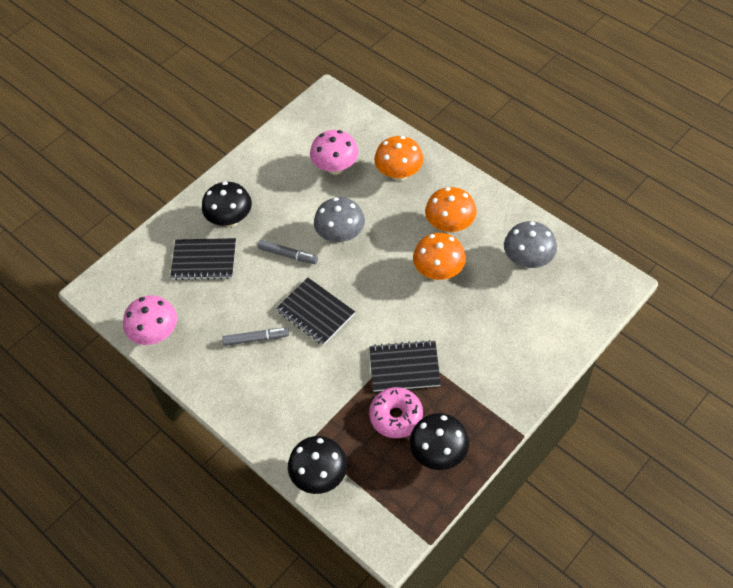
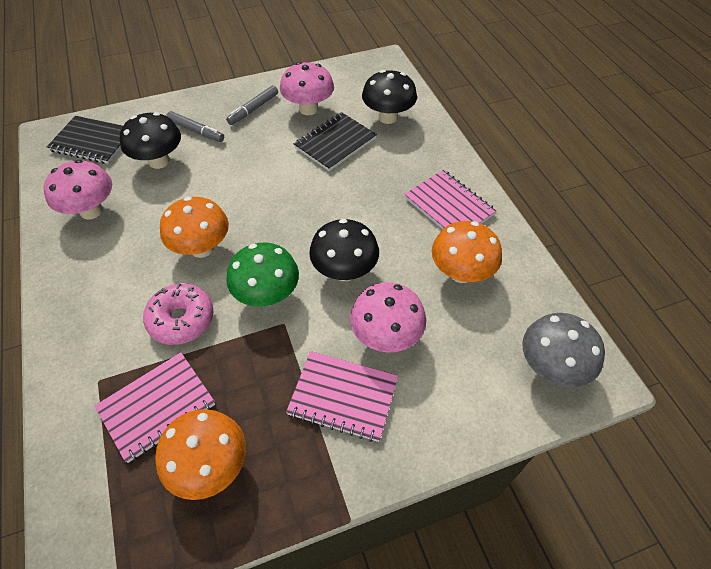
black notebook: 3 -> 2
green mushroom: 0 -> 1
grey mushroom: 2 -> 1
pink mushroom: 2 -> 3
pink notebook: 0 -> 3

